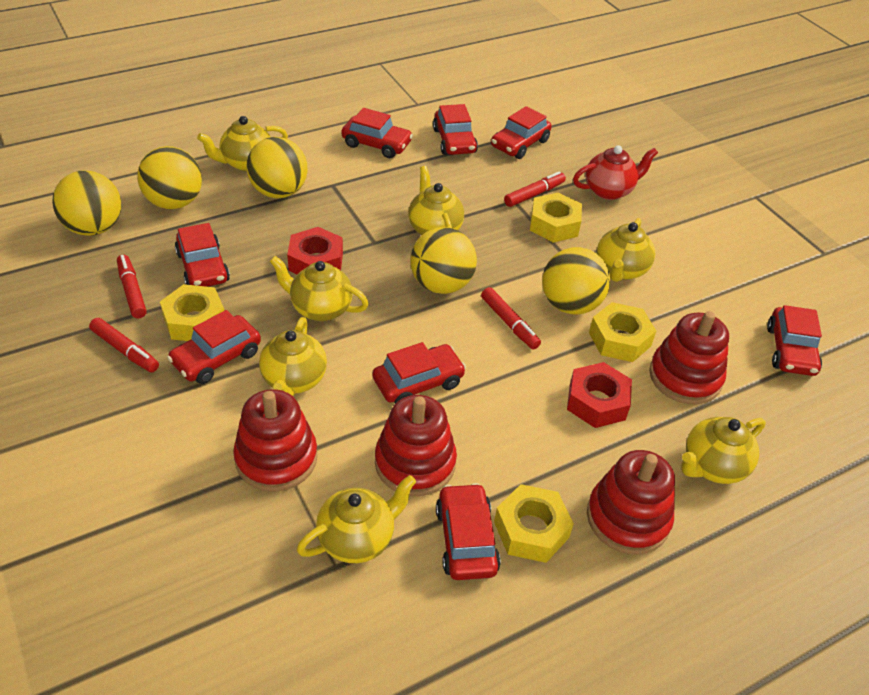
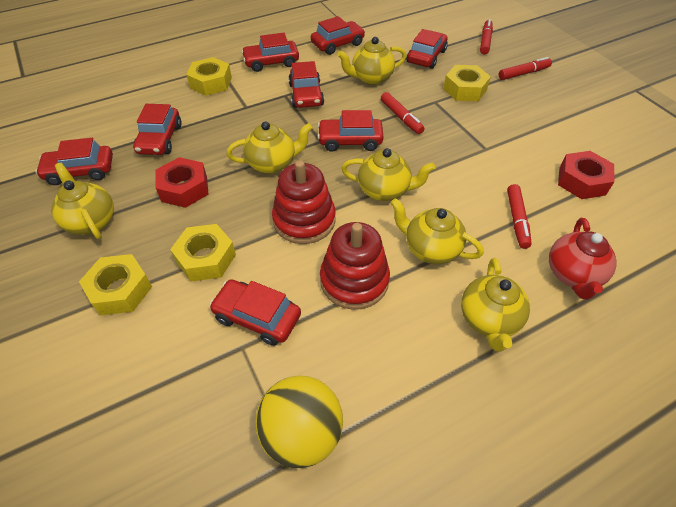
red stacking toy: 4 -> 2
yellow ball: 5 -> 1
yellow teapot: 7 -> 6

